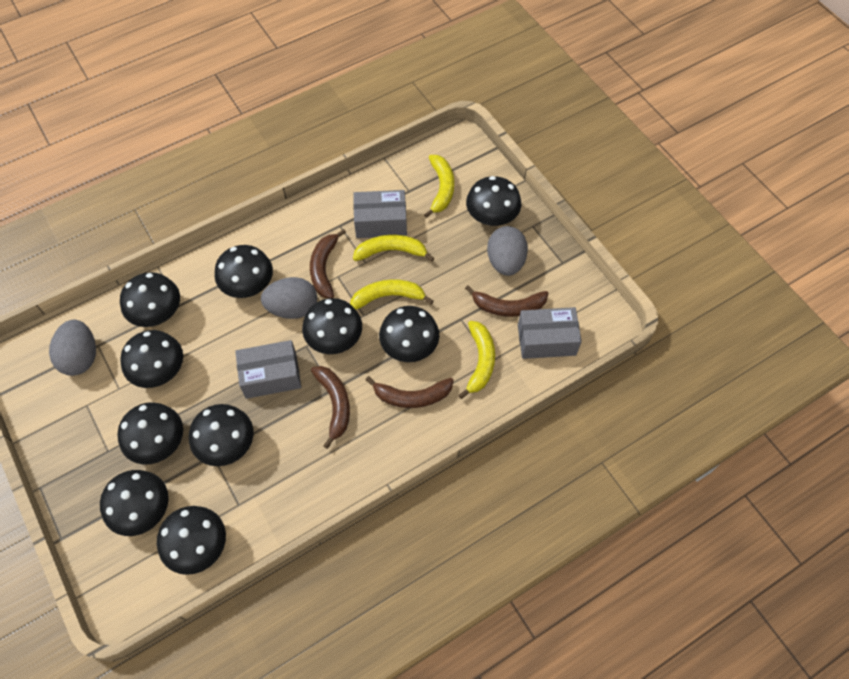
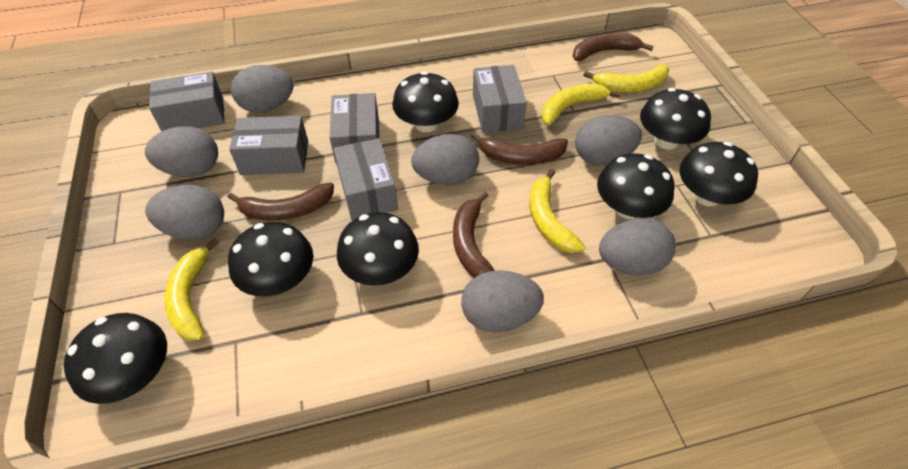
black mushroom: 10 -> 7
grey box: 3 -> 5
grey egg: 3 -> 7

